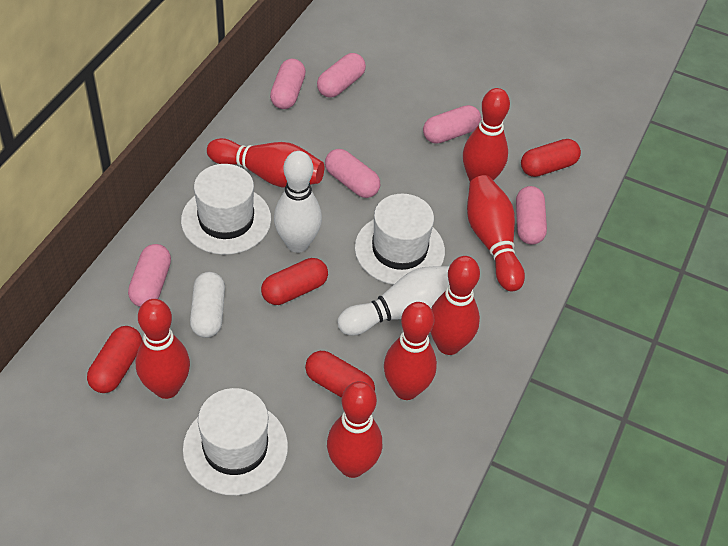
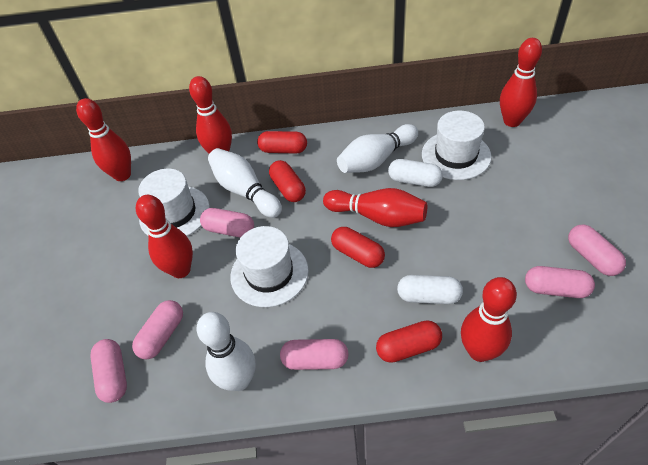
red bowling pin: 7 -> 6
white bowling pin: 2 -> 3
white capsule: 1 -> 2

